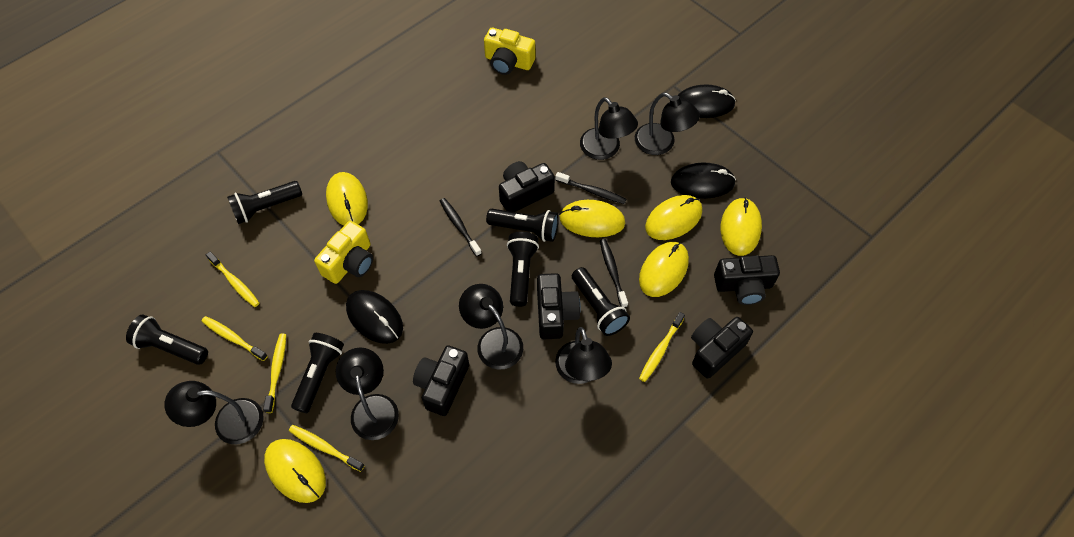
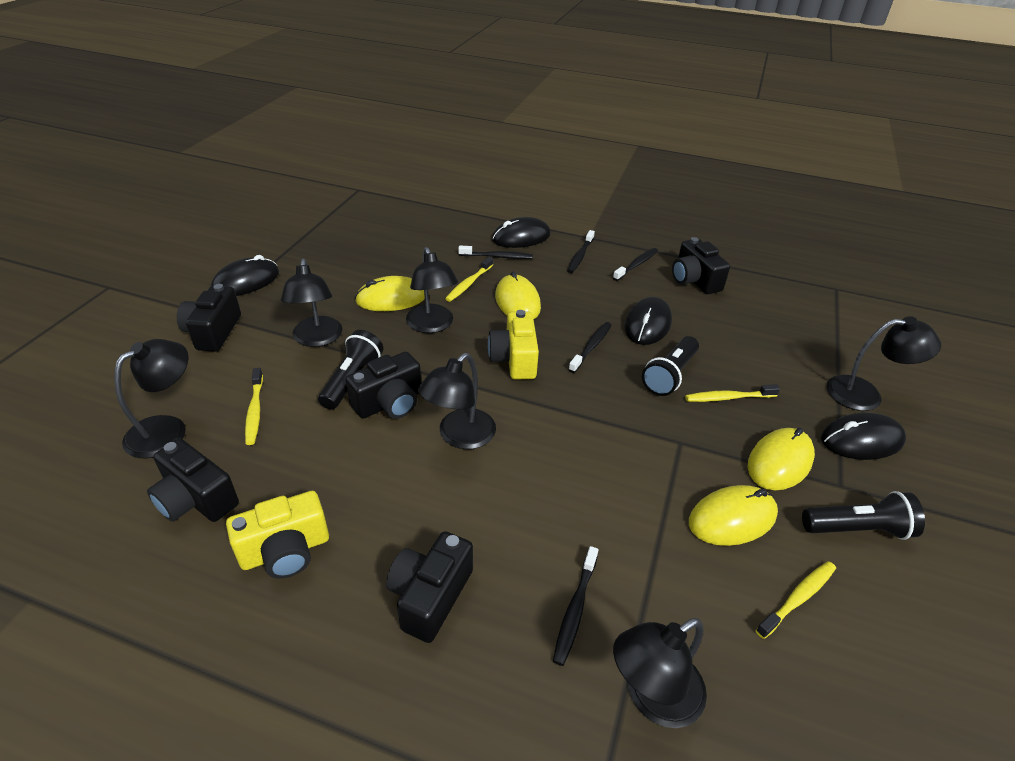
black flashlight: 6 -> 3
black mouse: 3 -> 4
black toothbrush: 3 -> 5
yellow mouse: 6 -> 4
yellow toothbrush: 5 -> 4

